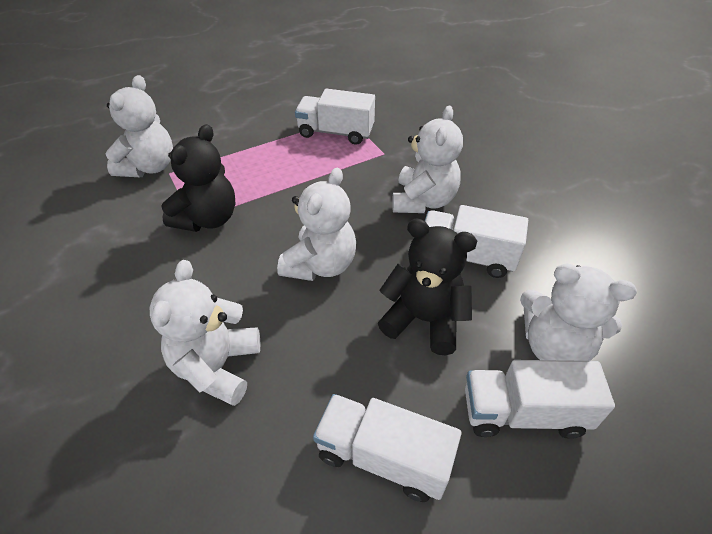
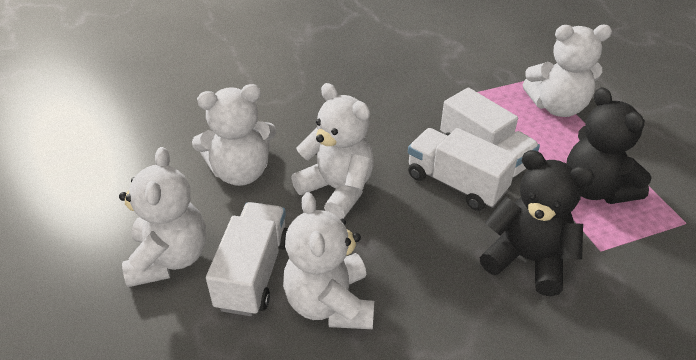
white truck: 4 -> 3

